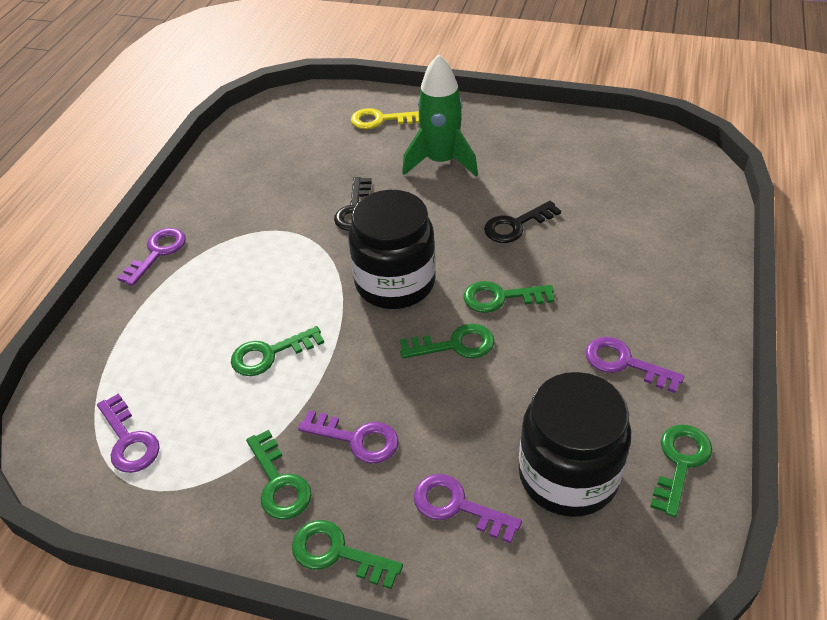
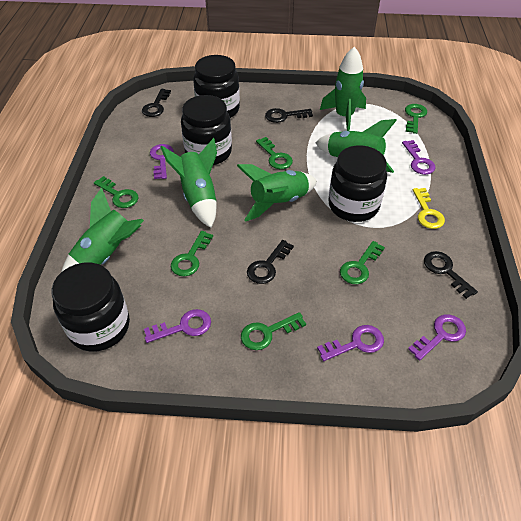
black jar: 2 -> 4
black key: 2 -> 4
green rocket: 1 -> 5

